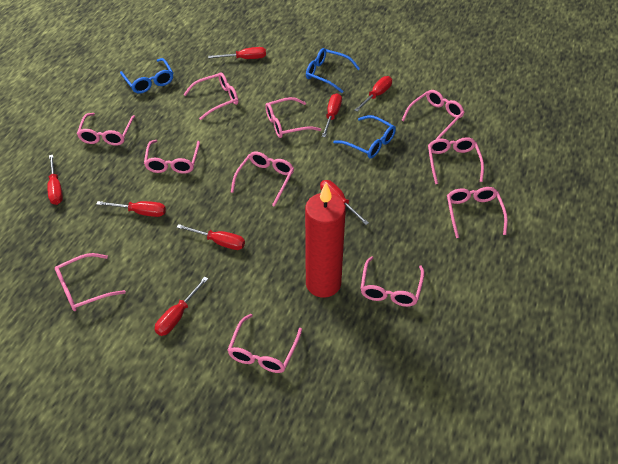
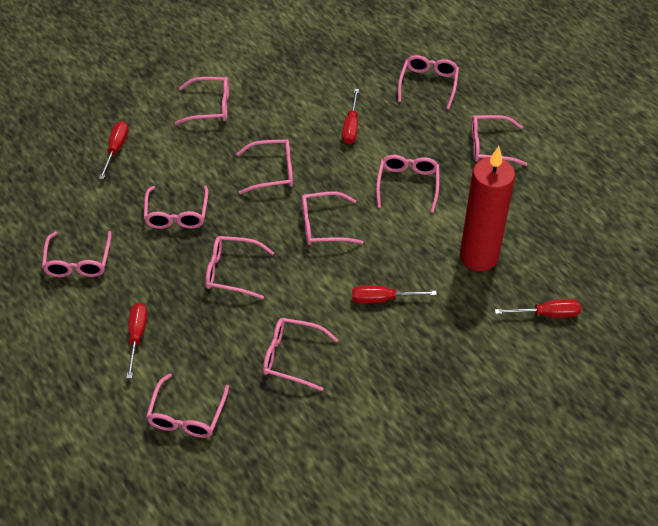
blue glasses: 3 -> 0
red screwdriver: 8 -> 5

